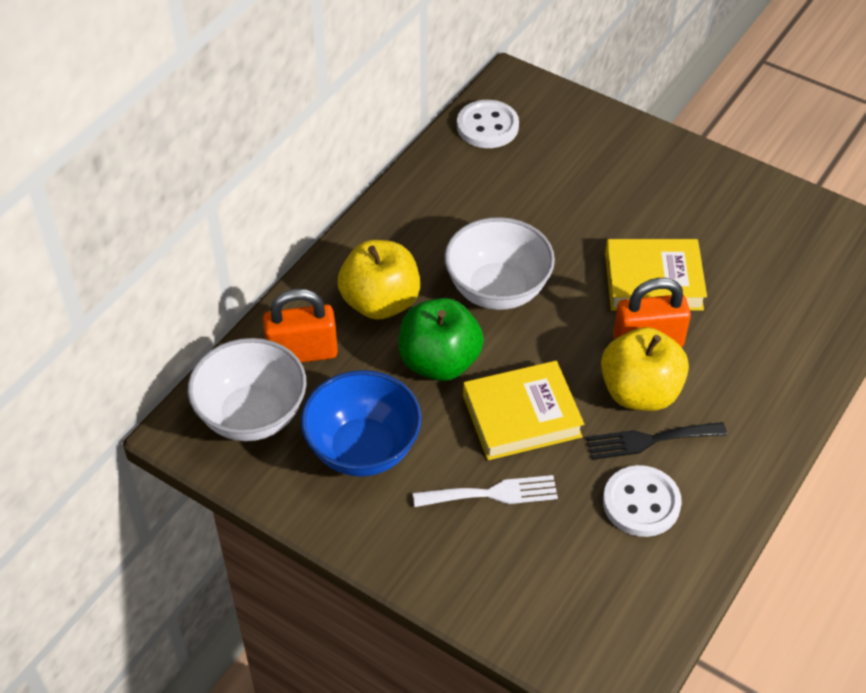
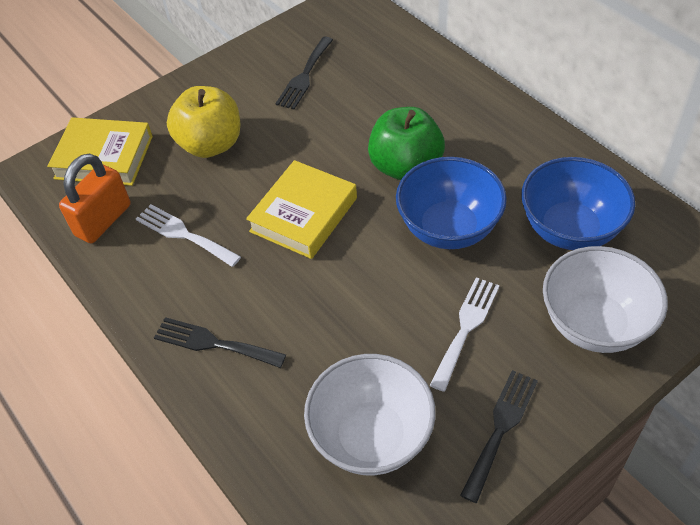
black fork: 1 -> 3
blue bowl: 1 -> 2
orange padlock: 2 -> 1
white button: 2 -> 0
white fork: 1 -> 2
yellow apple: 2 -> 1

